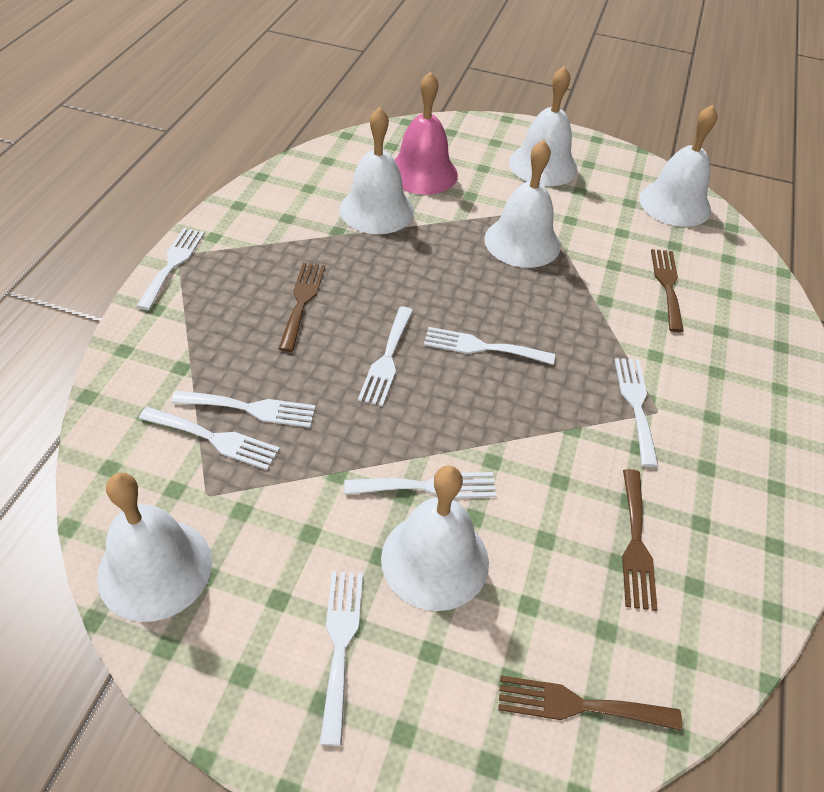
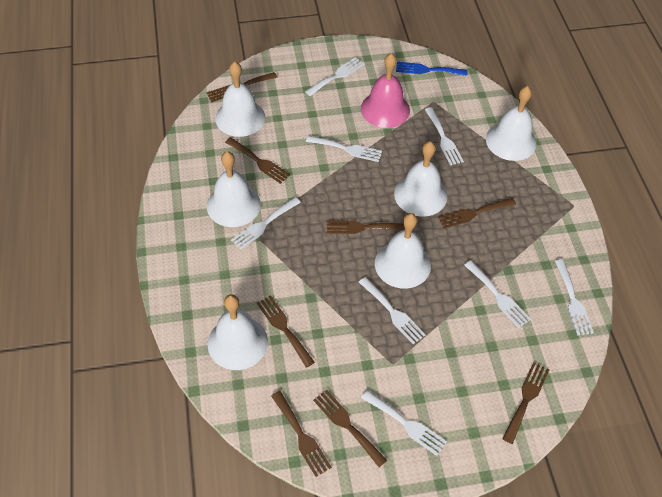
blue fork: 0 -> 1
brown fork: 4 -> 8

